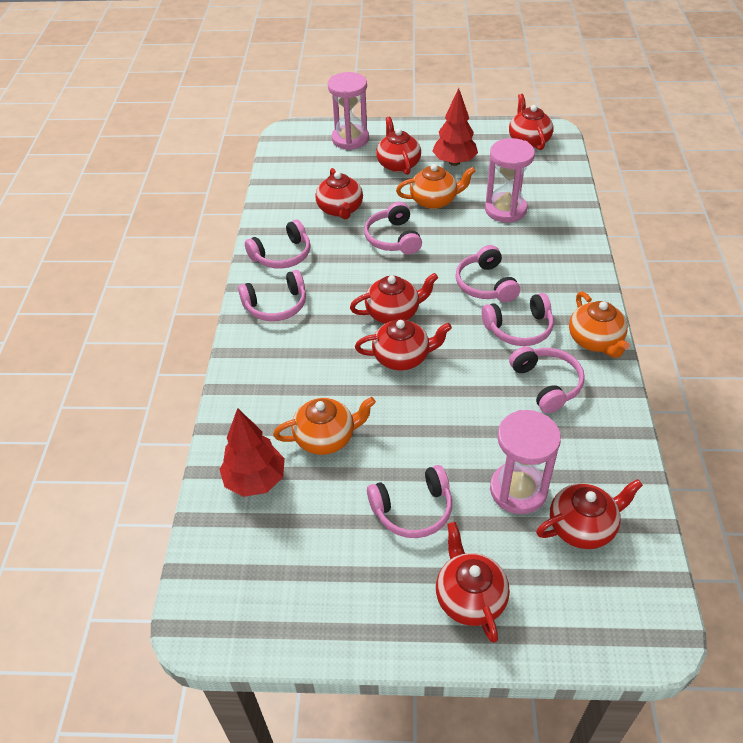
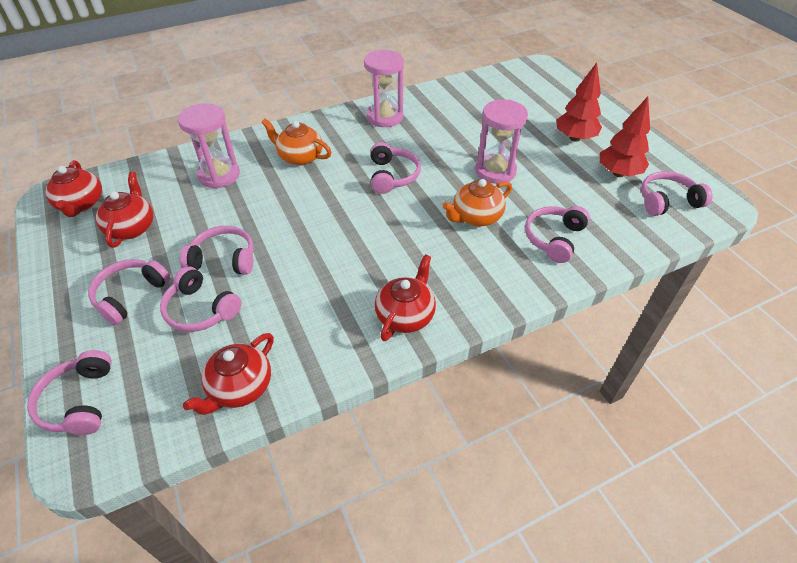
orange teapot: 3 -> 2
red teapot: 7 -> 4

